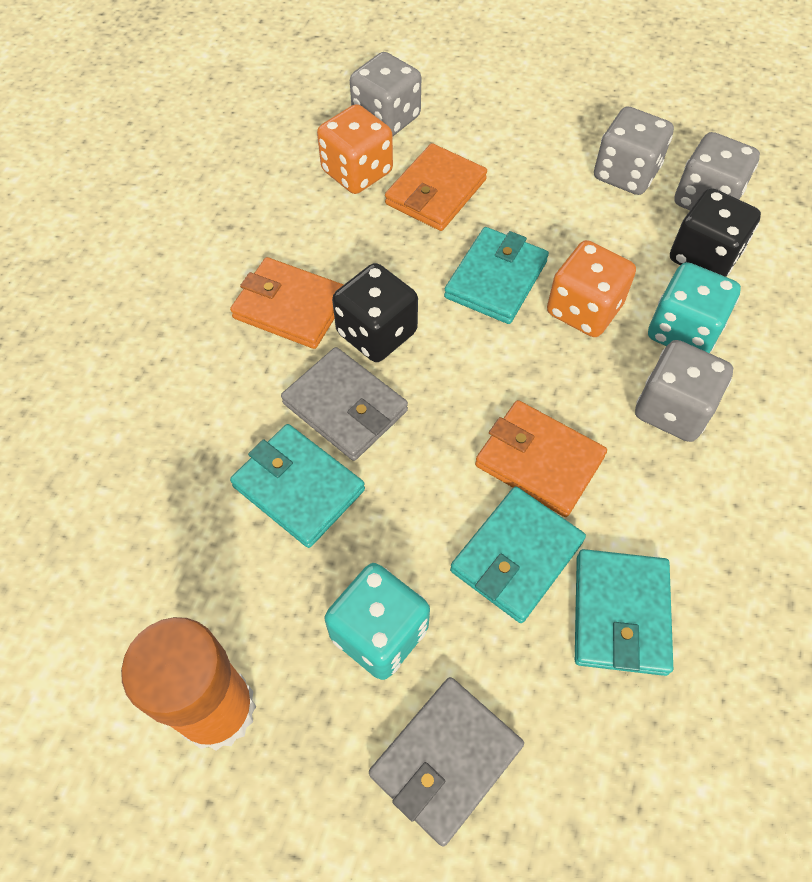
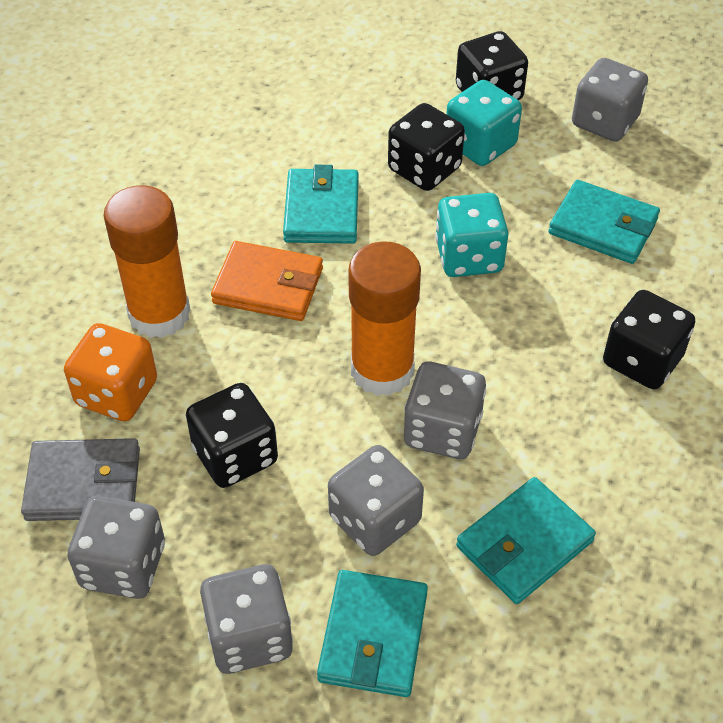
black dice: 2 -> 4
grey dice: 4 -> 5
grey wallet: 2 -> 1
orange dice: 2 -> 1
orange glue stick: 1 -> 2
orange wallet: 3 -> 1

